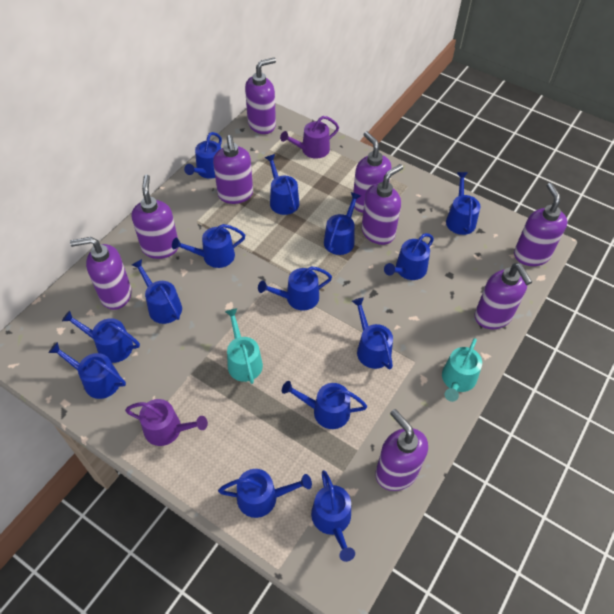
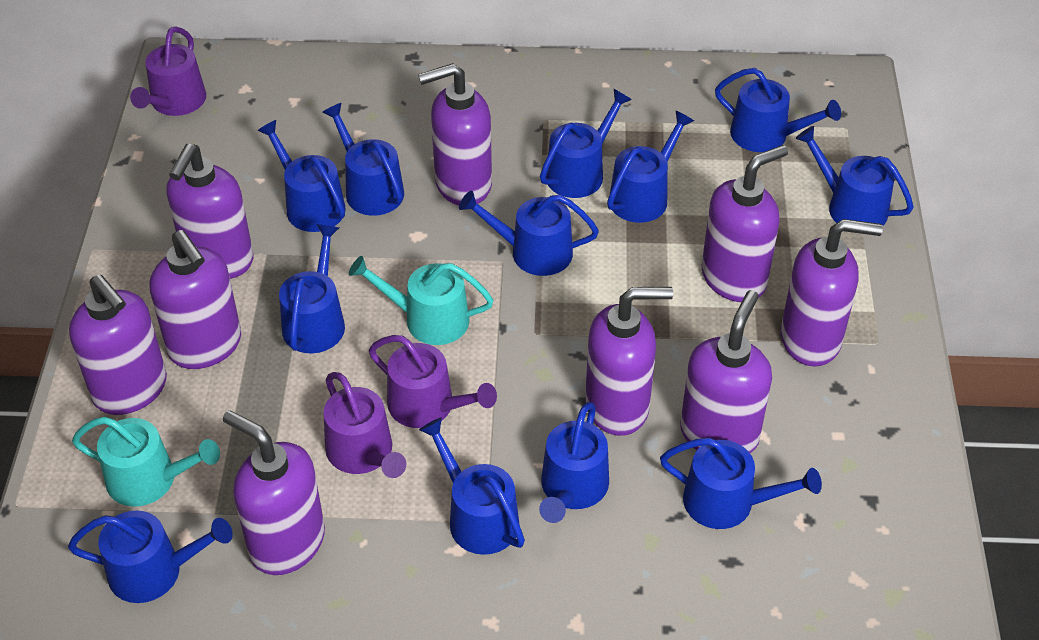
blue watering can: 14 -> 12
purple watering can: 2 -> 3

